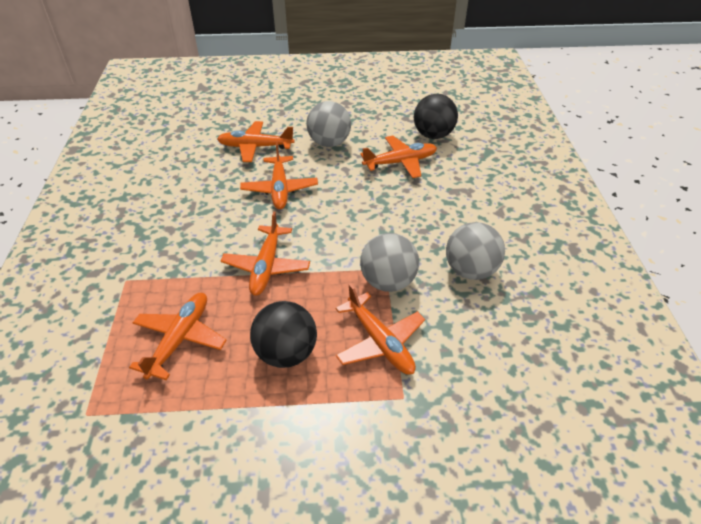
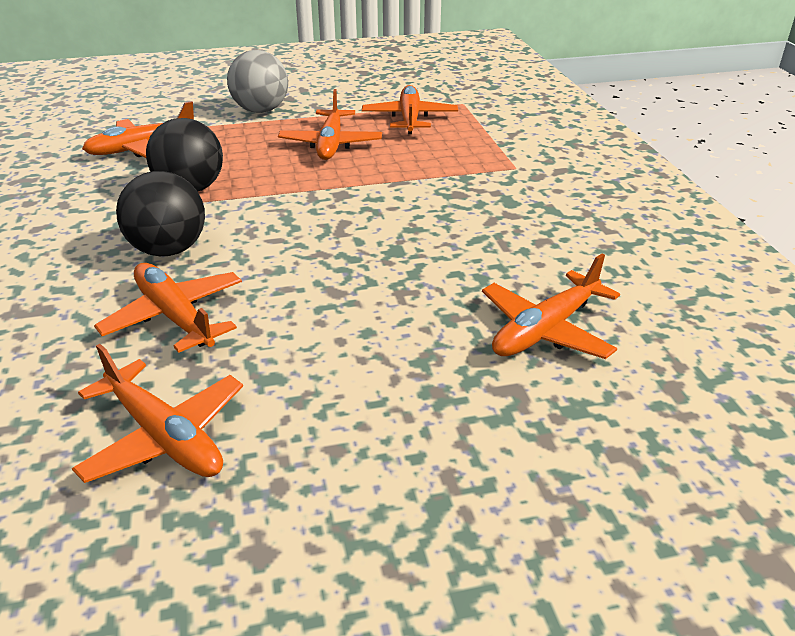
grey ball: 3 -> 1

